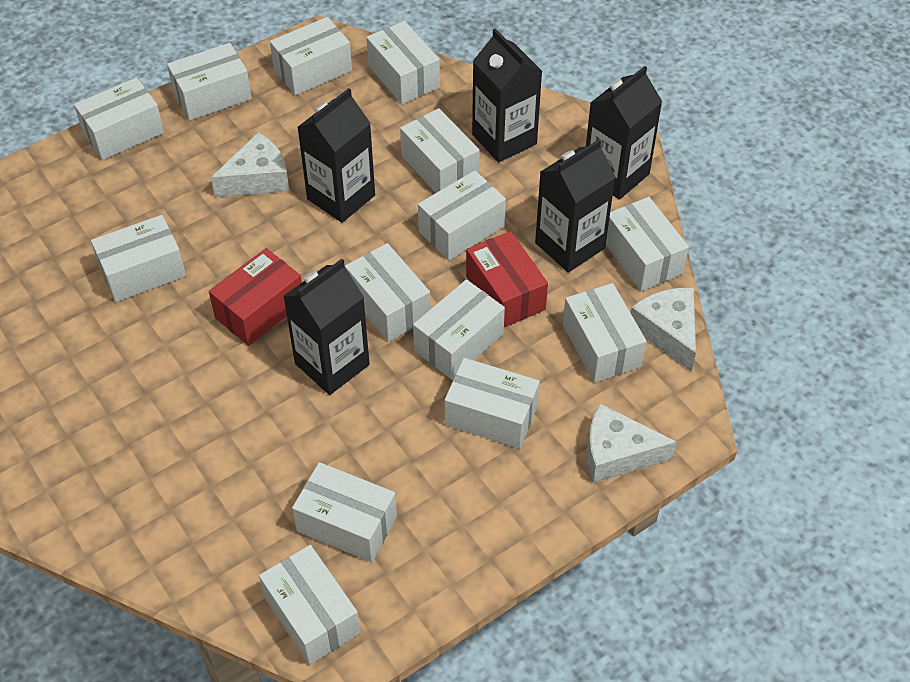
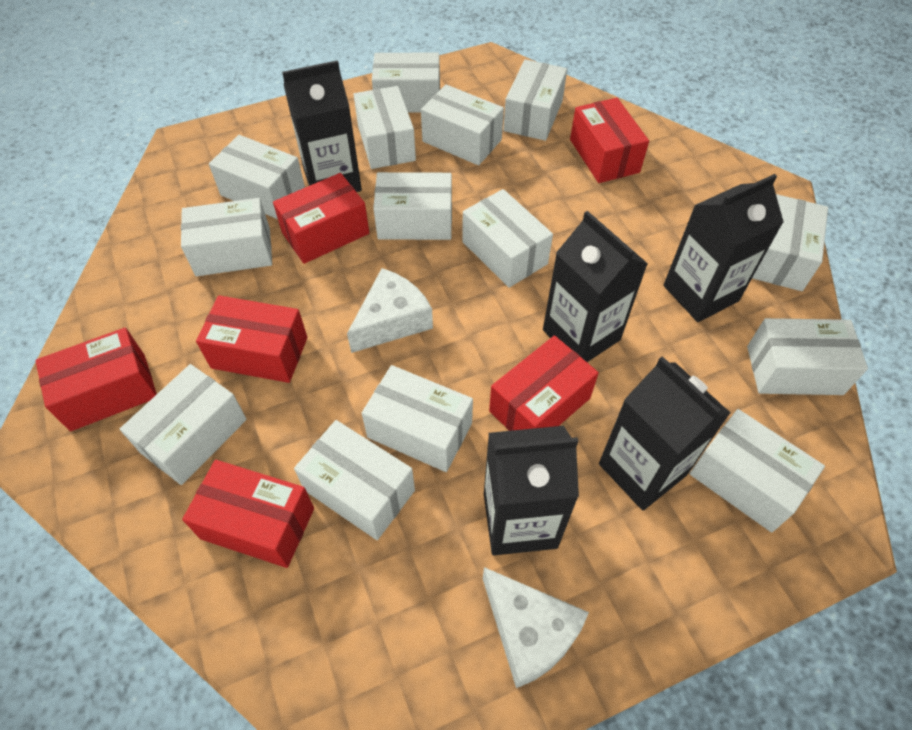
red box: 2 -> 6
white cheese: 3 -> 2

